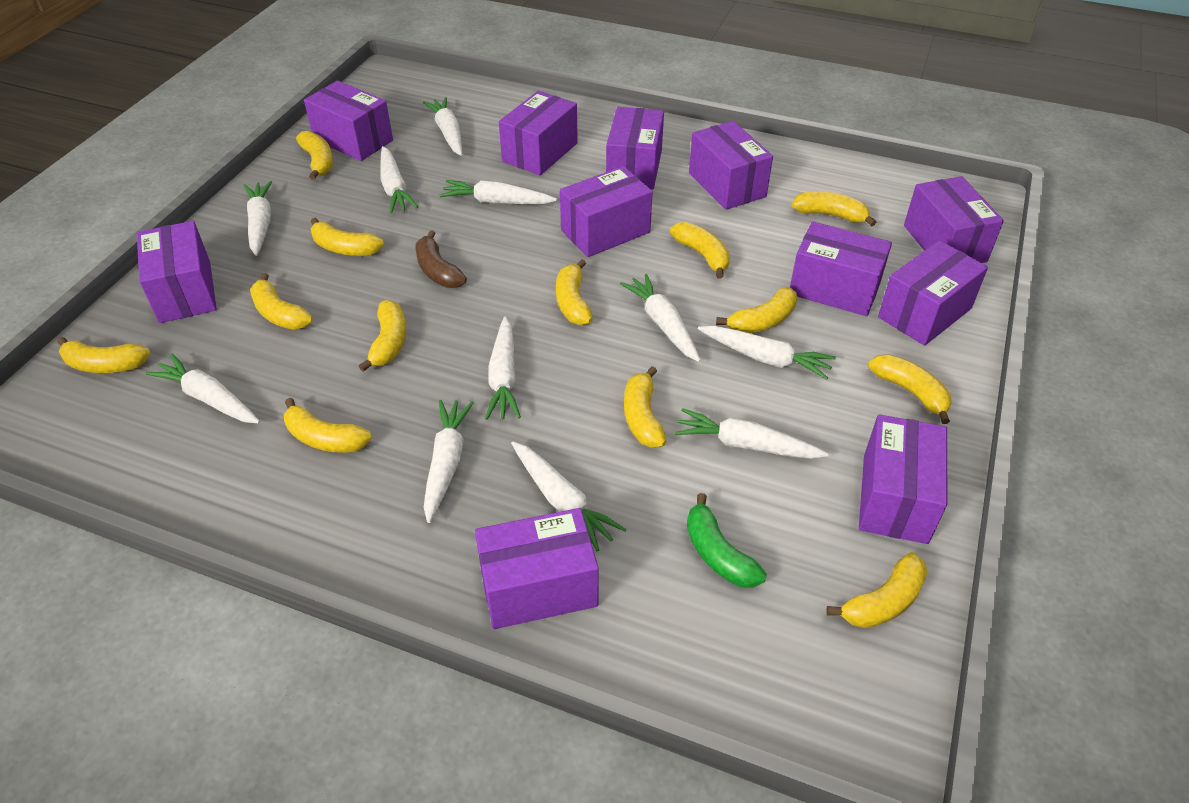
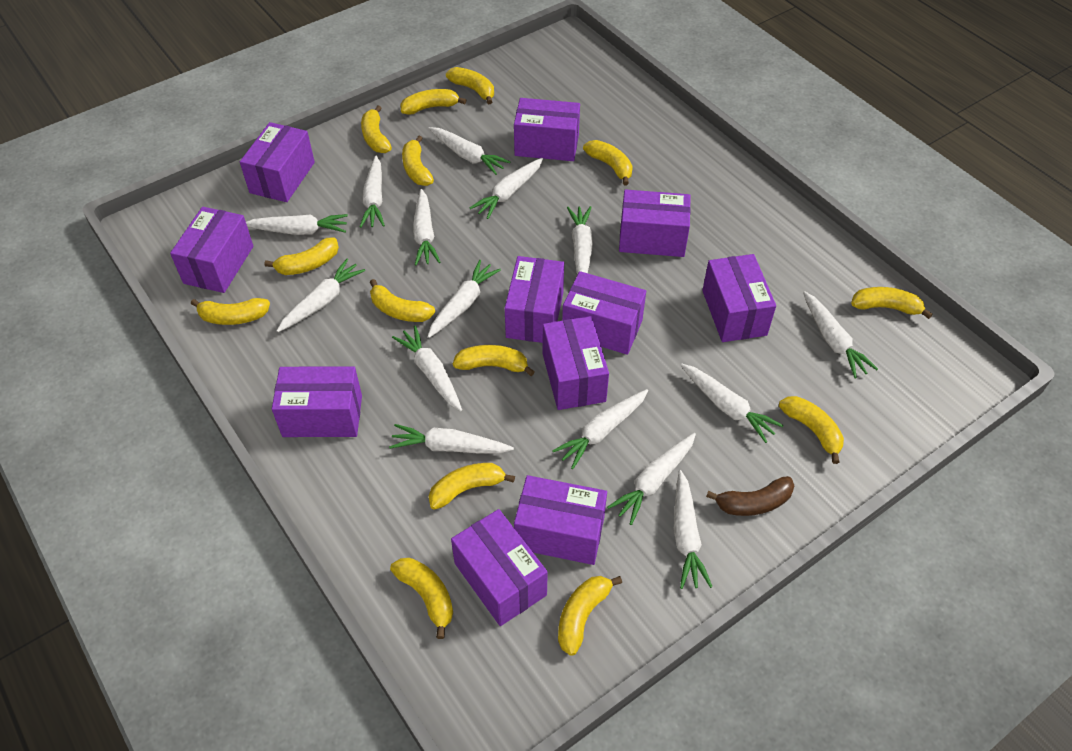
green banana: 1 -> 0
white carrot: 11 -> 15
yellow banana: 13 -> 14

